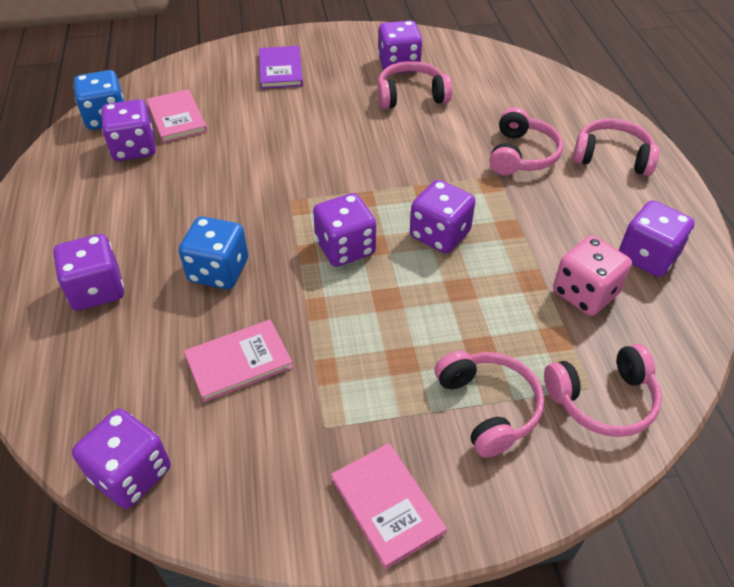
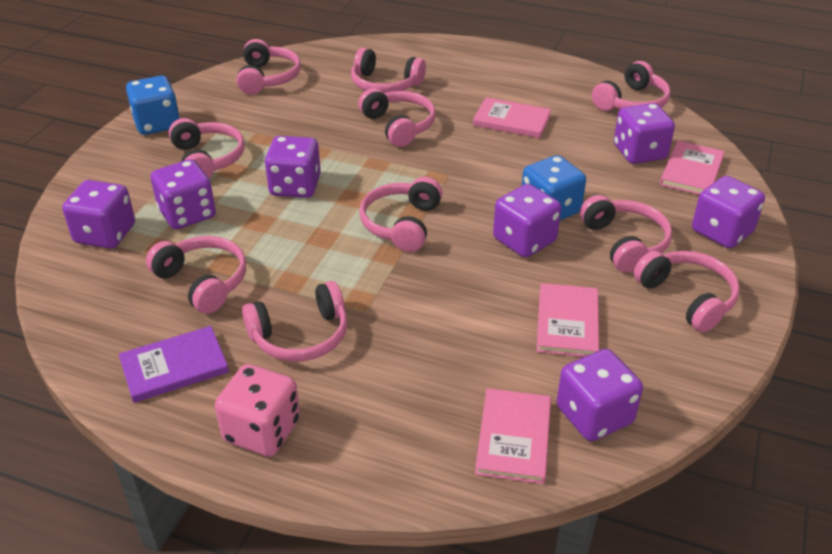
pink book: 3 -> 4
pink headphones: 5 -> 10

